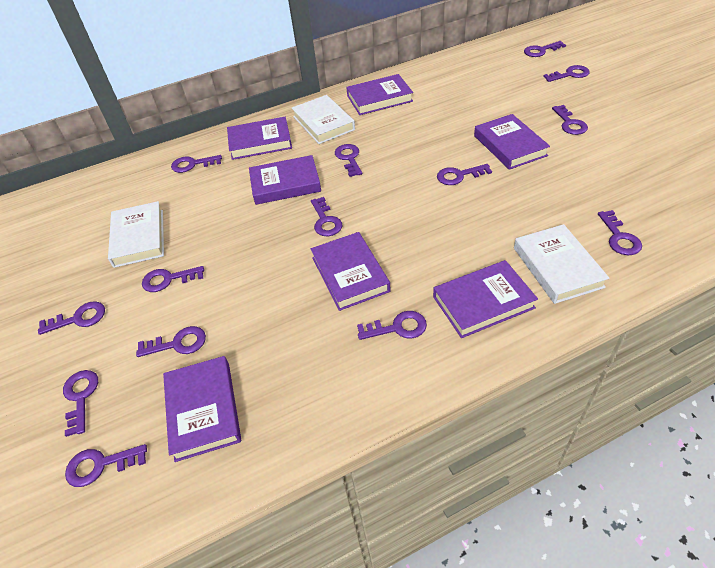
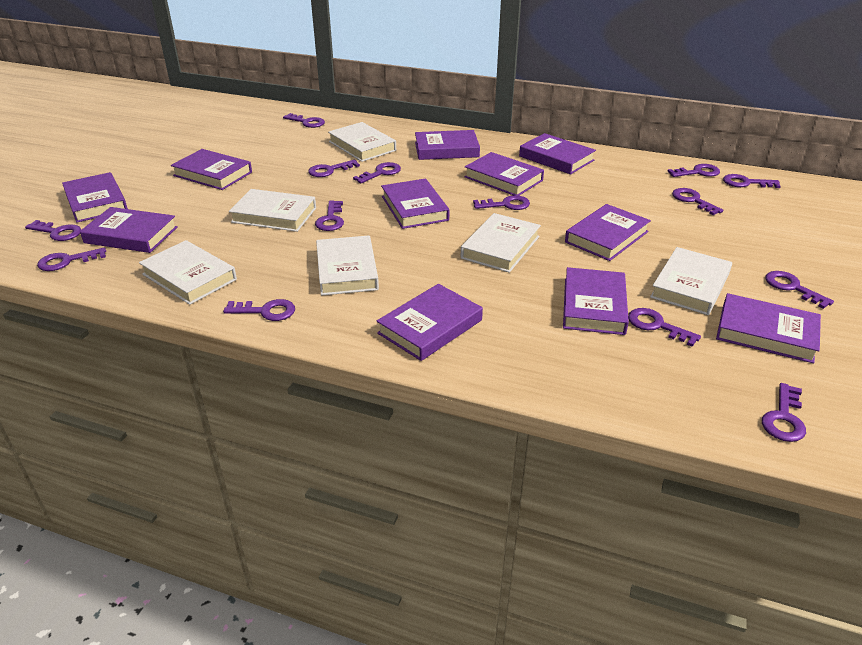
purple book: 7 -> 11
white book: 3 -> 6

